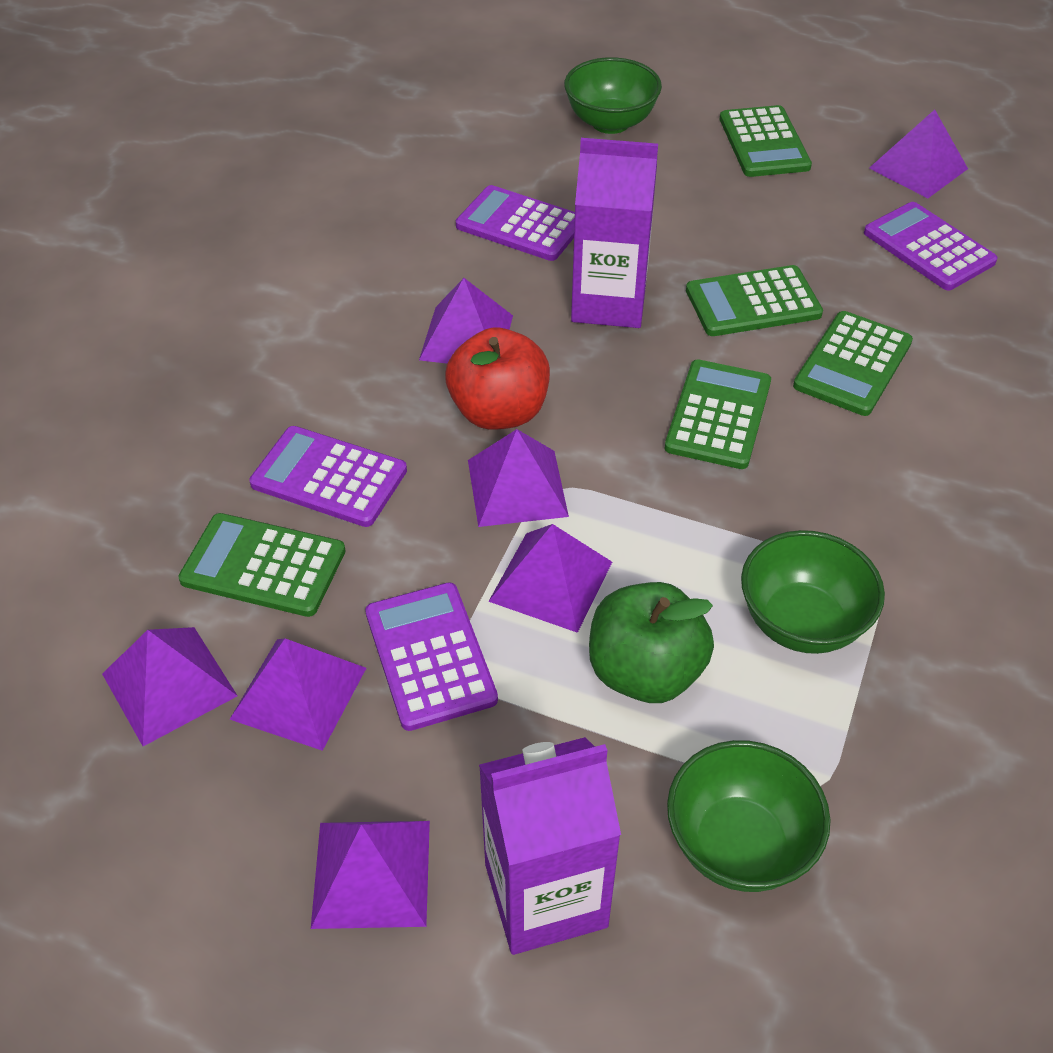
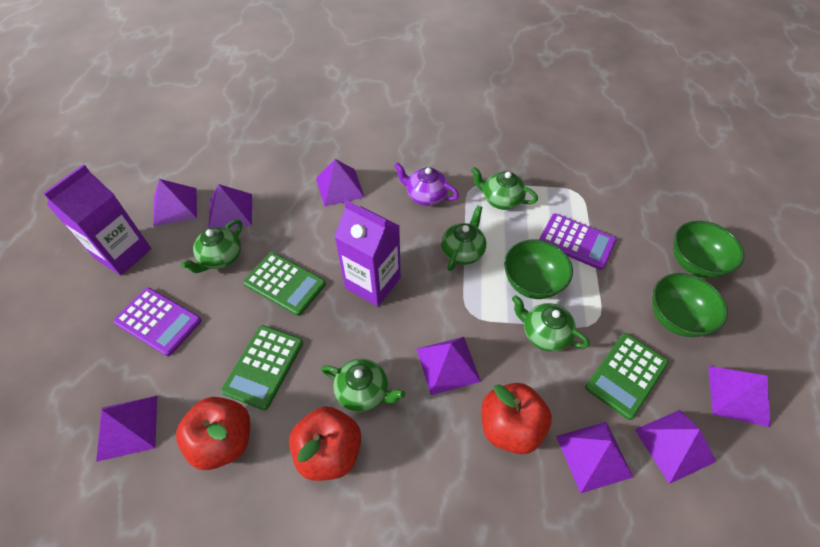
green apple: 1 -> 0
green calculator: 5 -> 3
green teapot: 0 -> 5
purple calculator: 4 -> 2
purple pyramid: 7 -> 8
purple teapot: 0 -> 1
red apple: 1 -> 3

